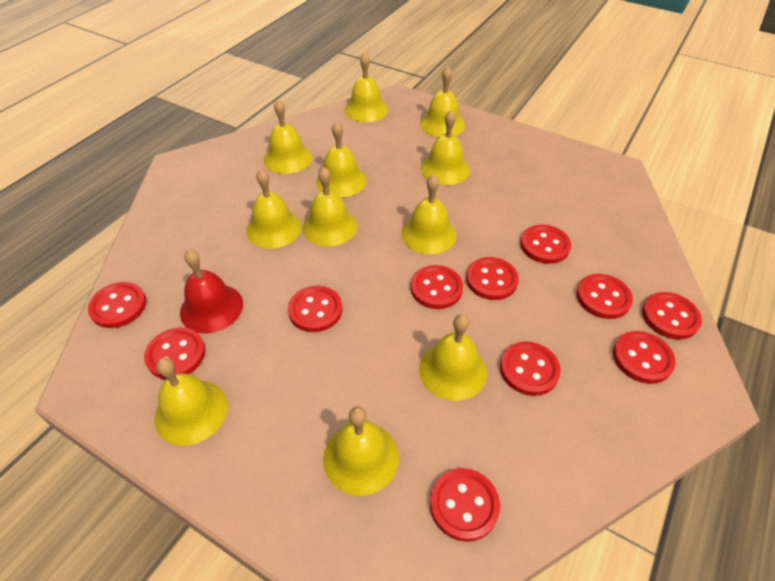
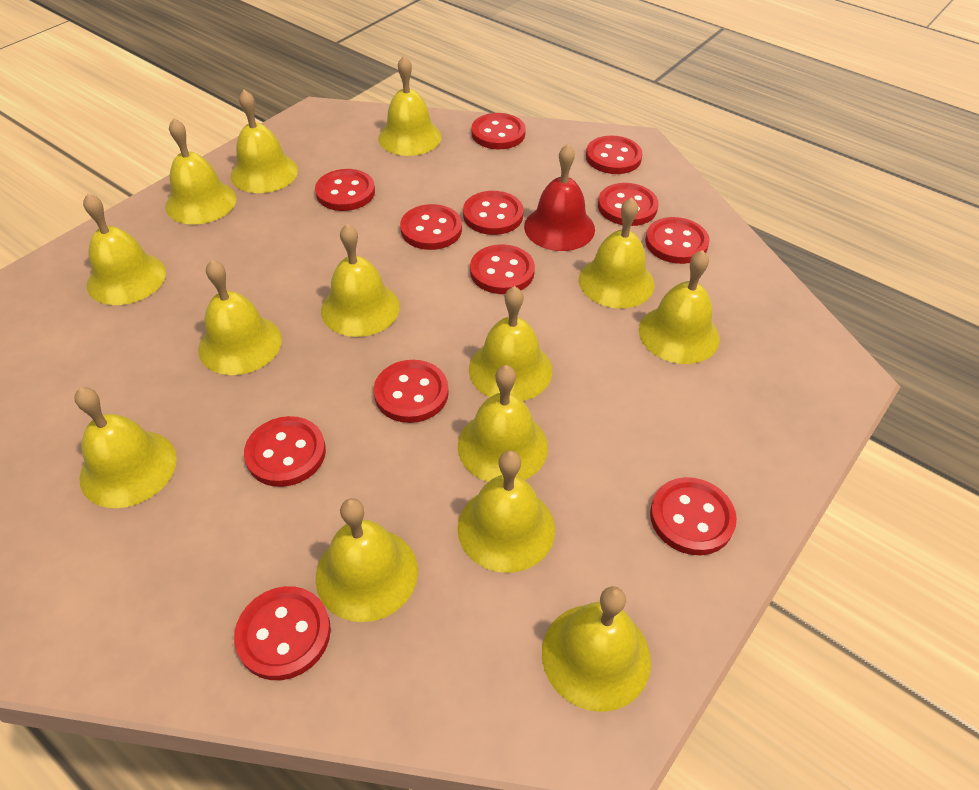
red button: 11 -> 12
yellow bell: 11 -> 14

